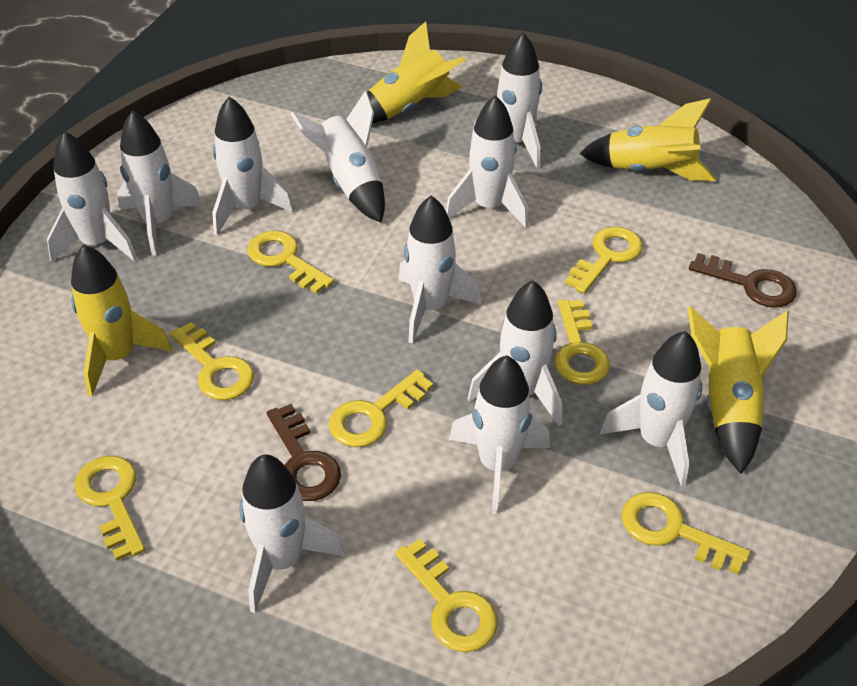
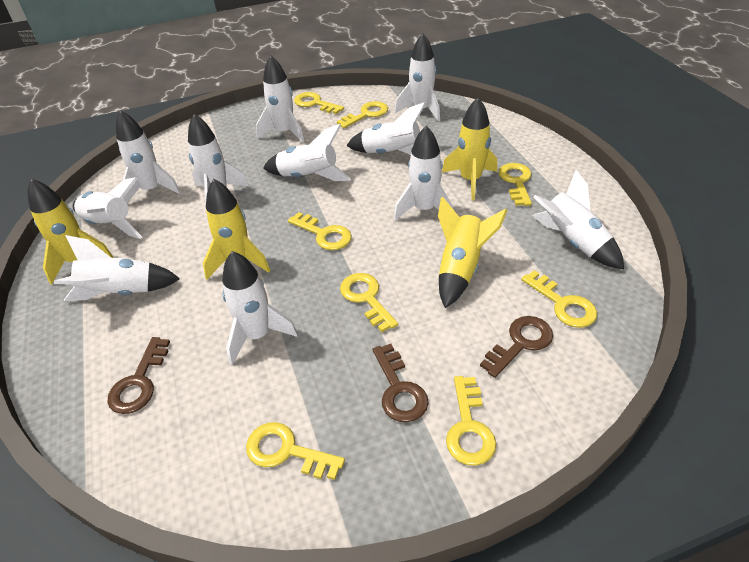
brown key: 2 -> 3

